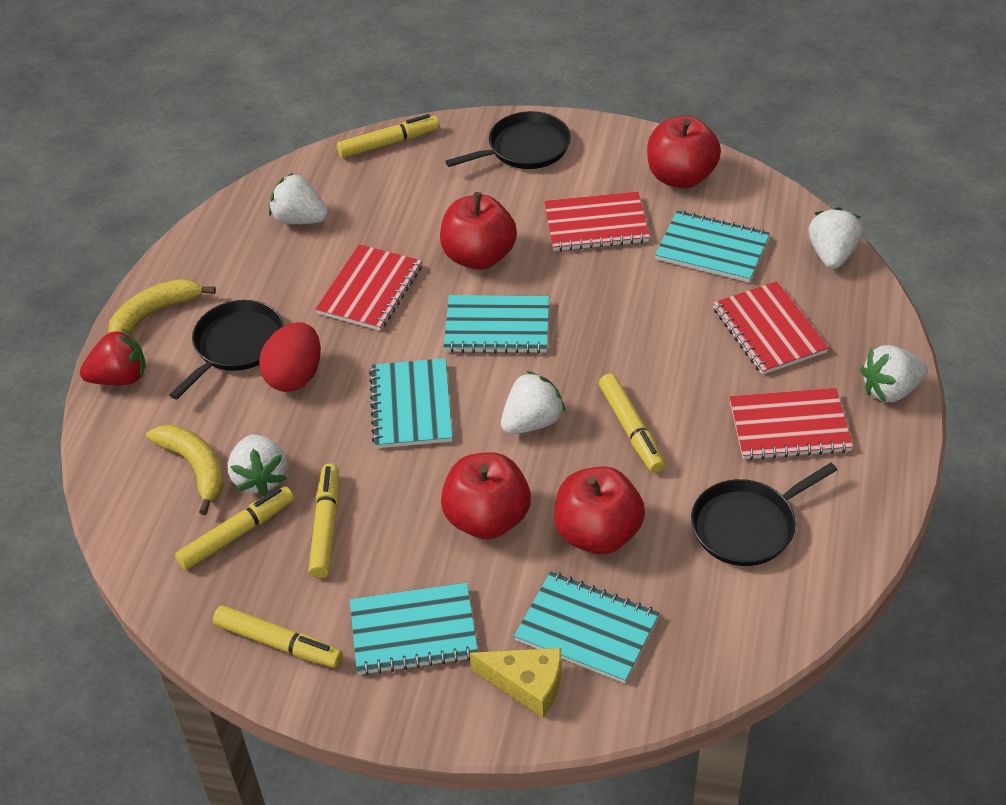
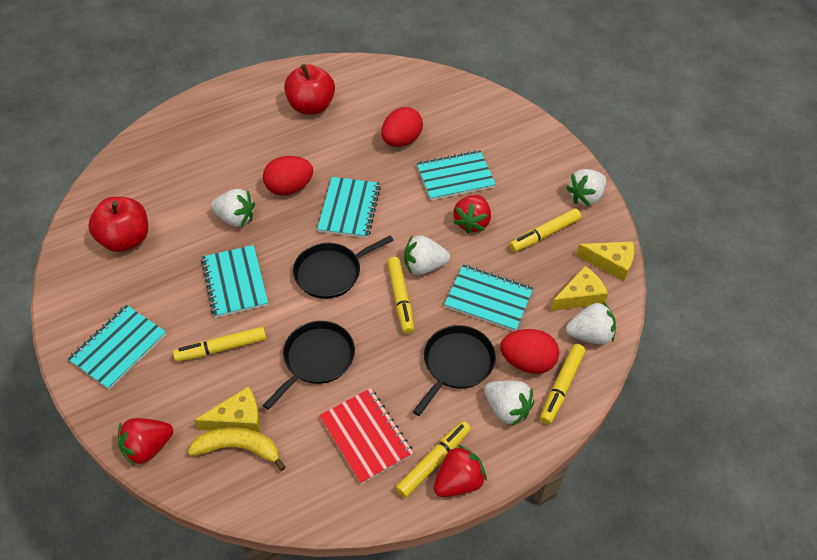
red apple: 4 -> 2
red egg: 1 -> 3
red notebook: 4 -> 1
red strawberry: 1 -> 3
yellow banana: 2 -> 1
yellow cheese: 1 -> 3

